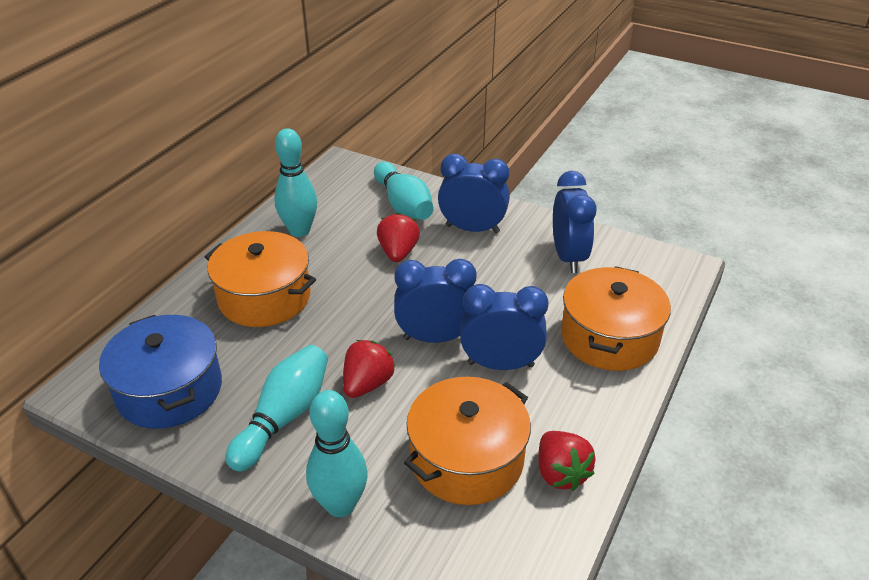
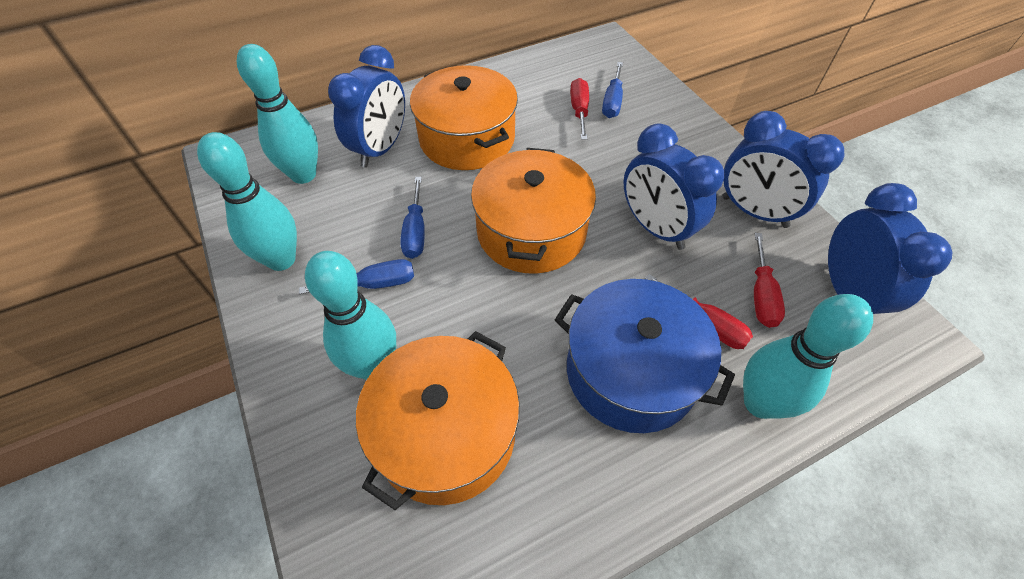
blue screwdriver: 0 -> 3
red screwdriver: 0 -> 3
red strawberry: 3 -> 0

